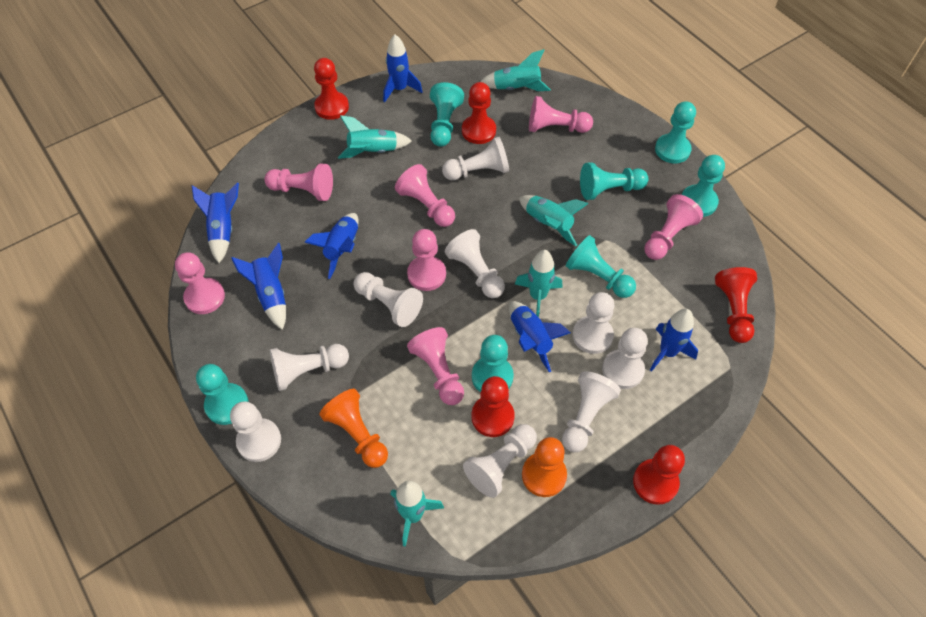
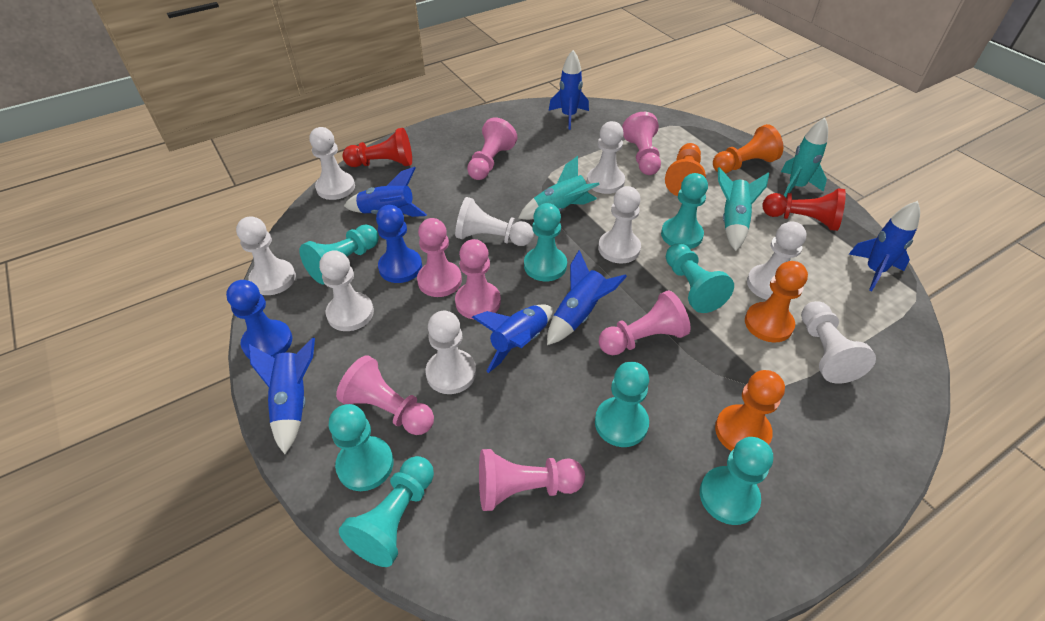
blue pawn: 0 -> 2
orange pawn: 2 -> 4
red pawn: 5 -> 2
turquoise pawn: 7 -> 8
turquoise rocket: 5 -> 3

